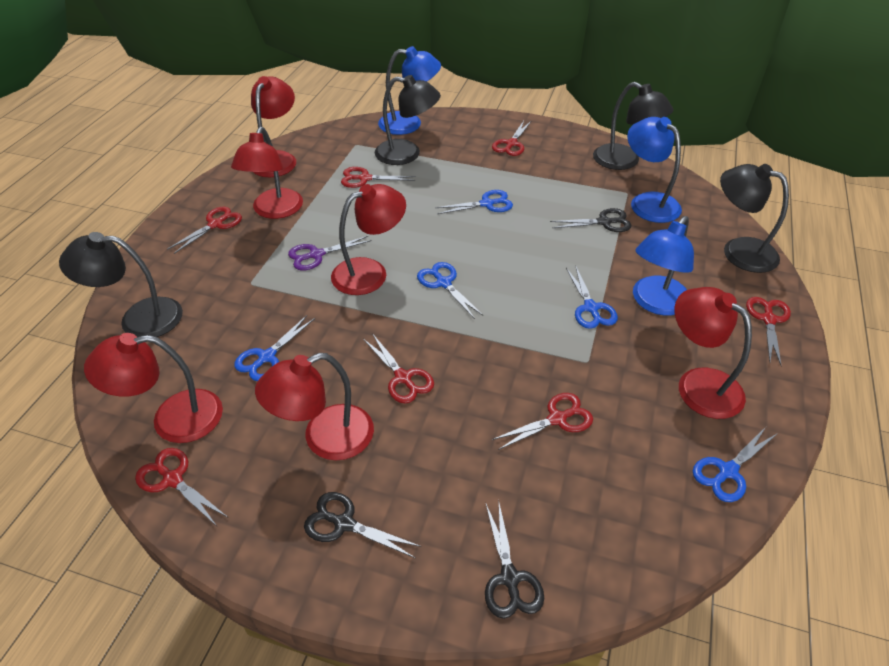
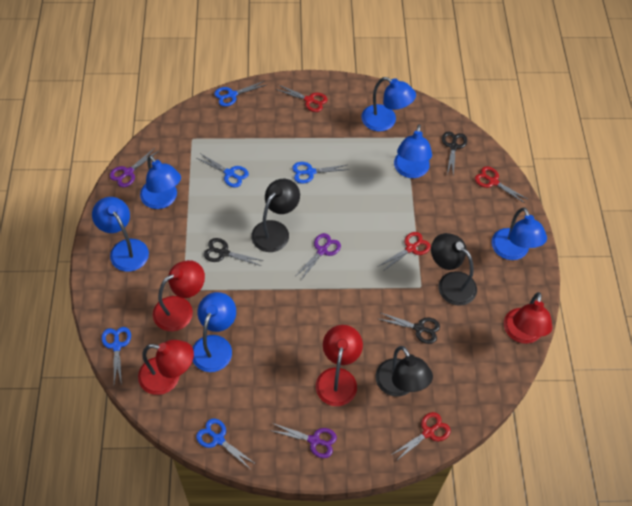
black lamp: 4 -> 3
blue lamp: 3 -> 6
purple scissors: 1 -> 3
red lamp: 6 -> 4
red scissors: 7 -> 4

